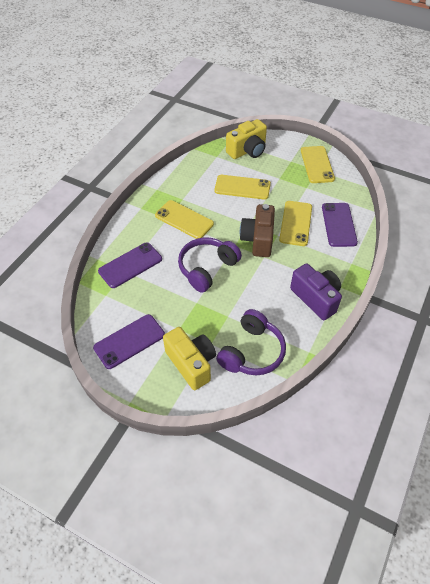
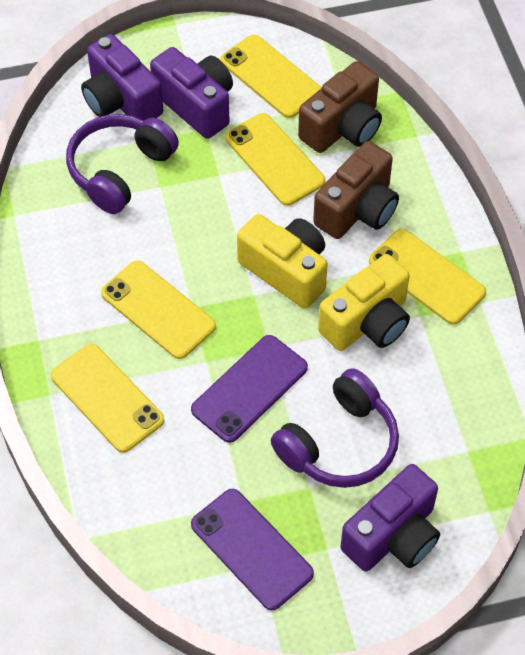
brown camera: 1 -> 2
purple camera: 1 -> 3
purple phone: 3 -> 2
yellow phone: 4 -> 5

